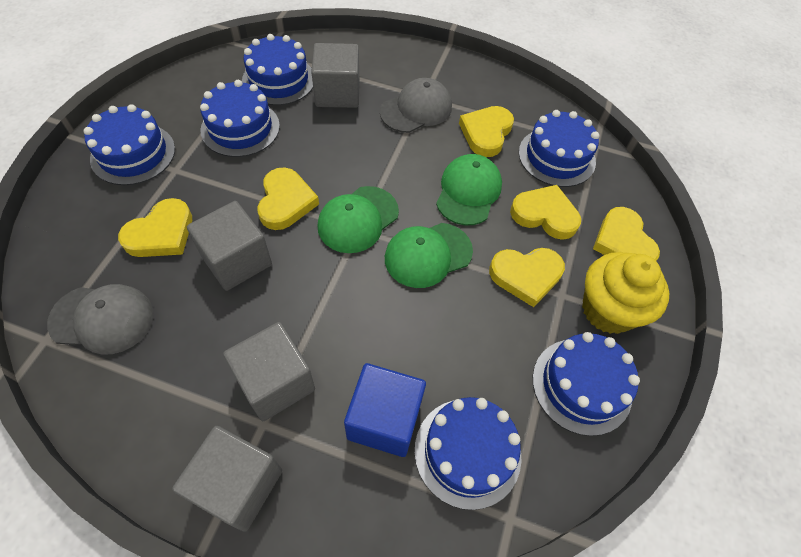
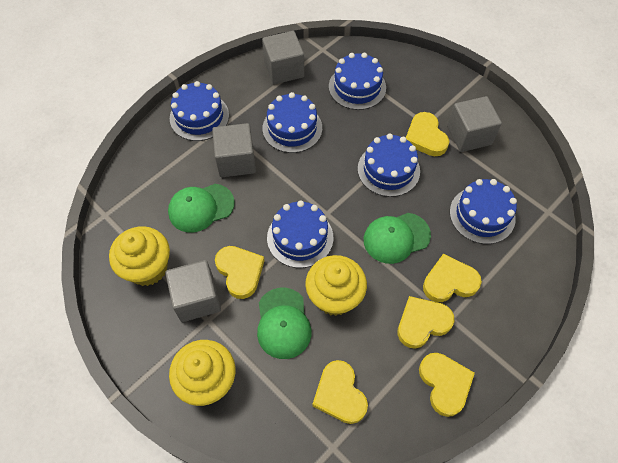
blue cube: 1 -> 0
grey cap: 2 -> 0
yellow cupcake: 1 -> 3

